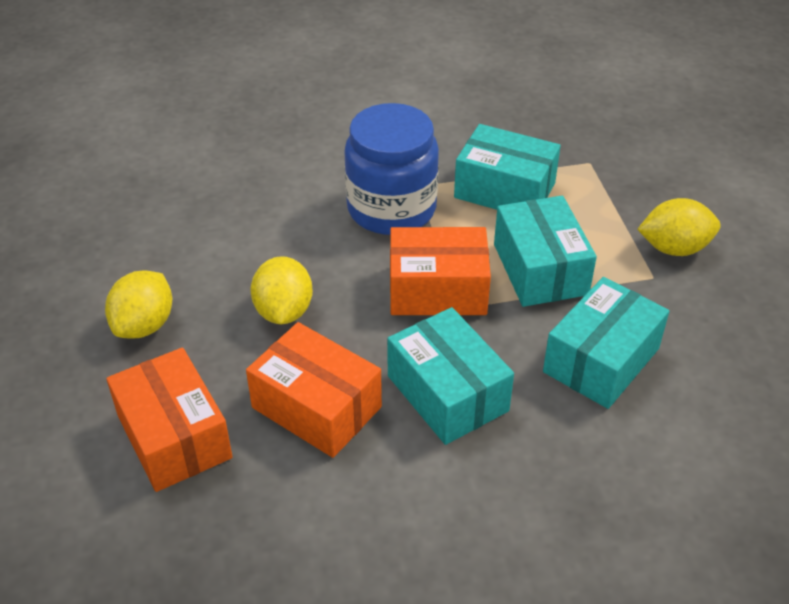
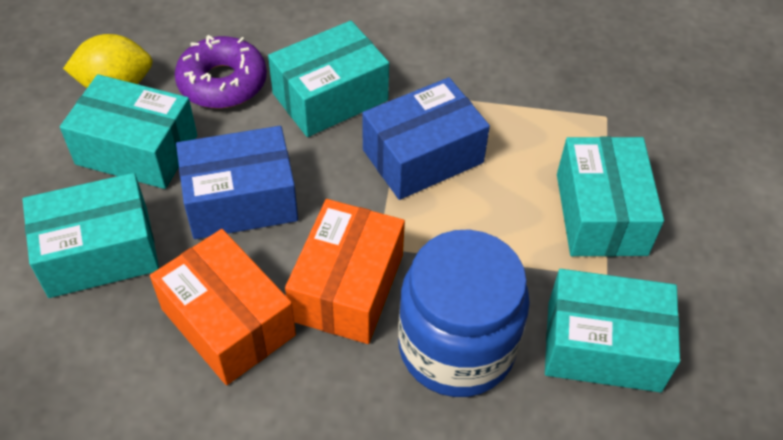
blue box: 0 -> 2
orange box: 3 -> 2
purple donut: 0 -> 1
turquoise box: 4 -> 5
yellow lemon: 3 -> 1

